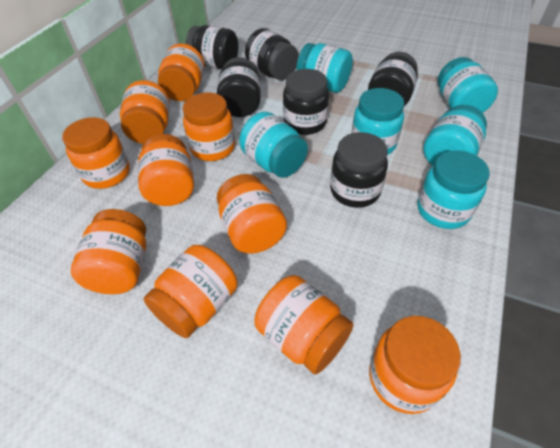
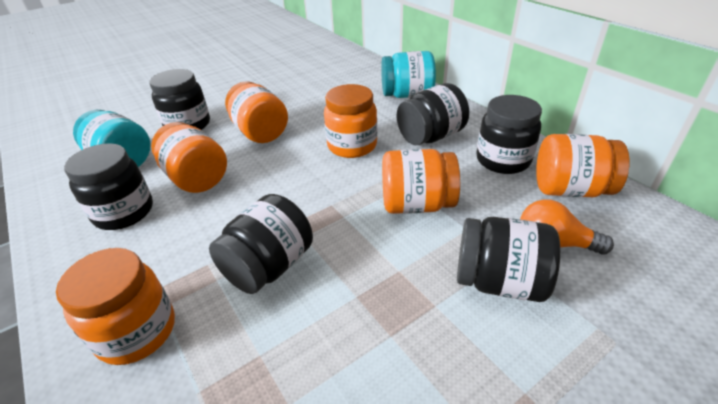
orange jar: 10 -> 6
orange light bulb: 0 -> 1
turquoise jar: 6 -> 2

